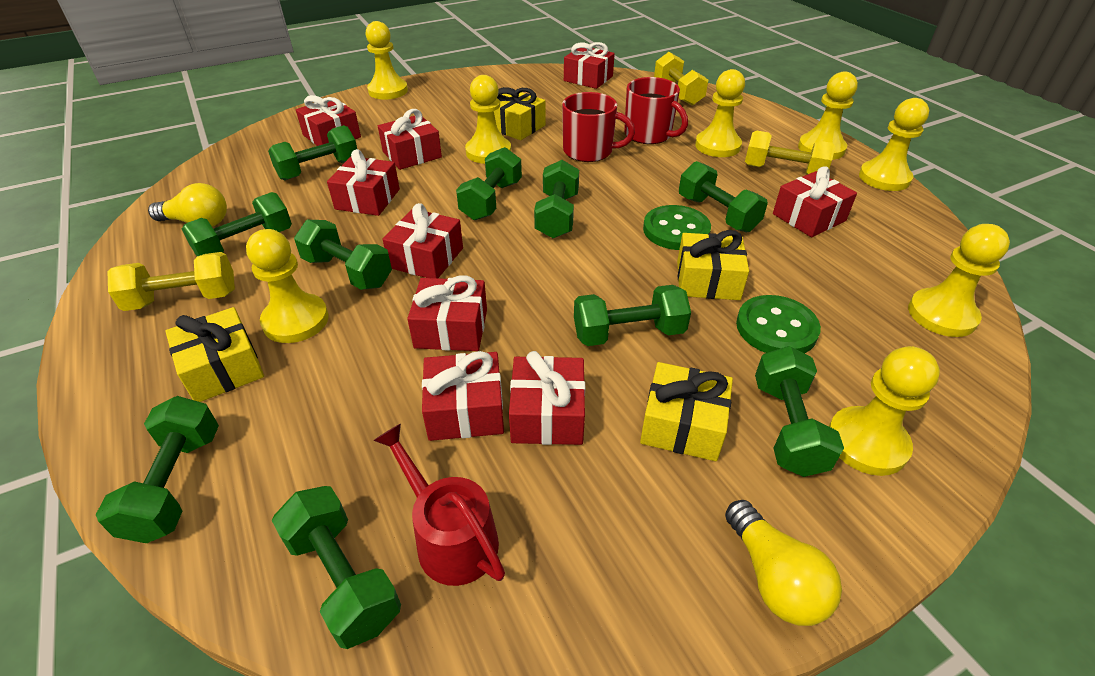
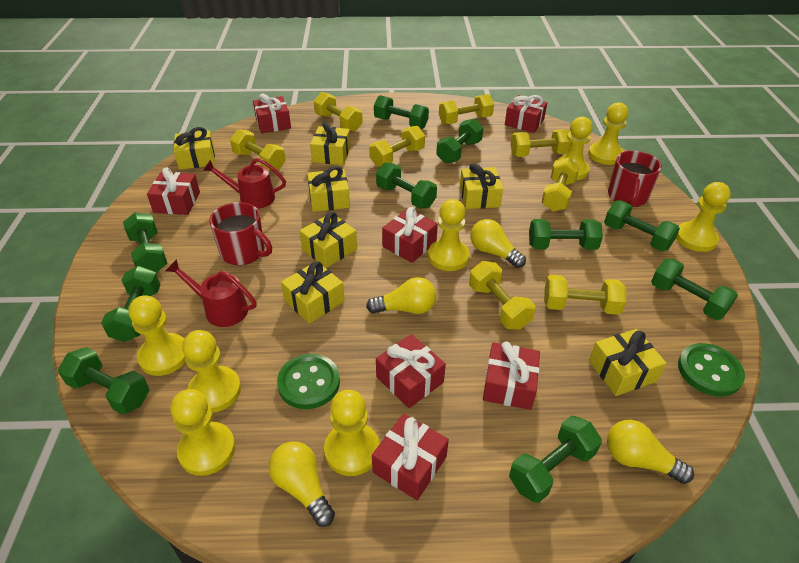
red gift: 9 -> 7
red watering can: 1 -> 2
yellow dumbbell: 3 -> 8
yellow gift: 4 -> 7
yellow light bulb: 2 -> 4

